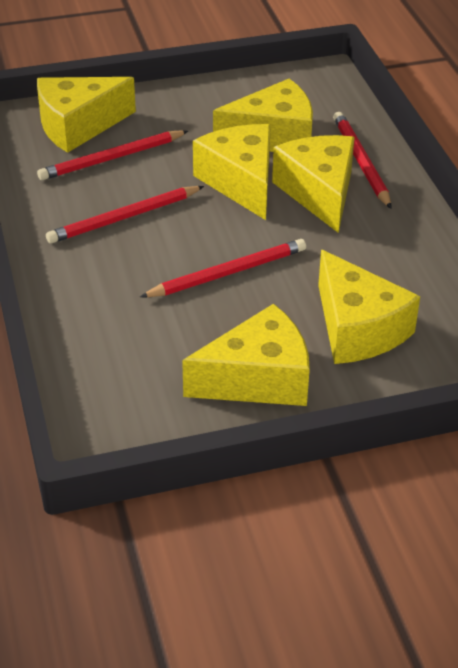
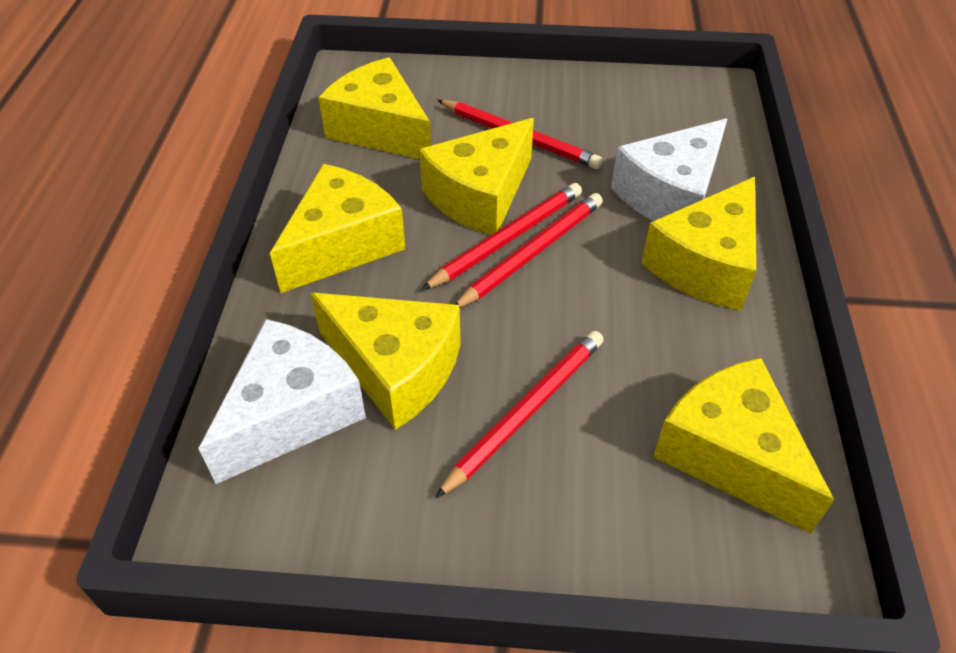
white cheese: 0 -> 2

